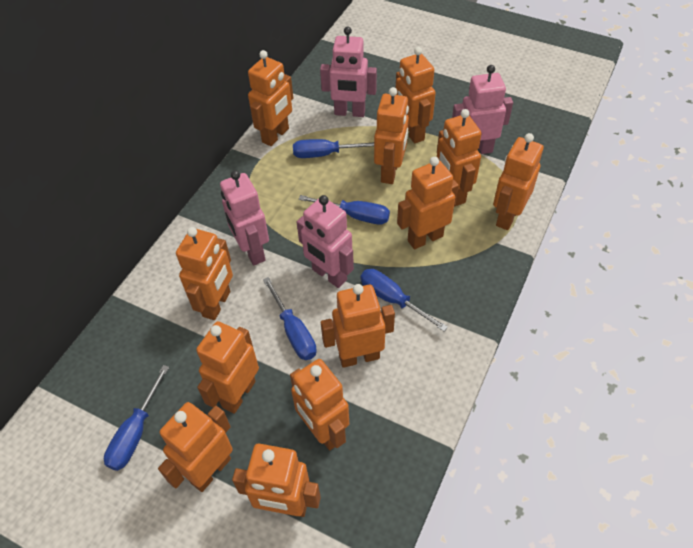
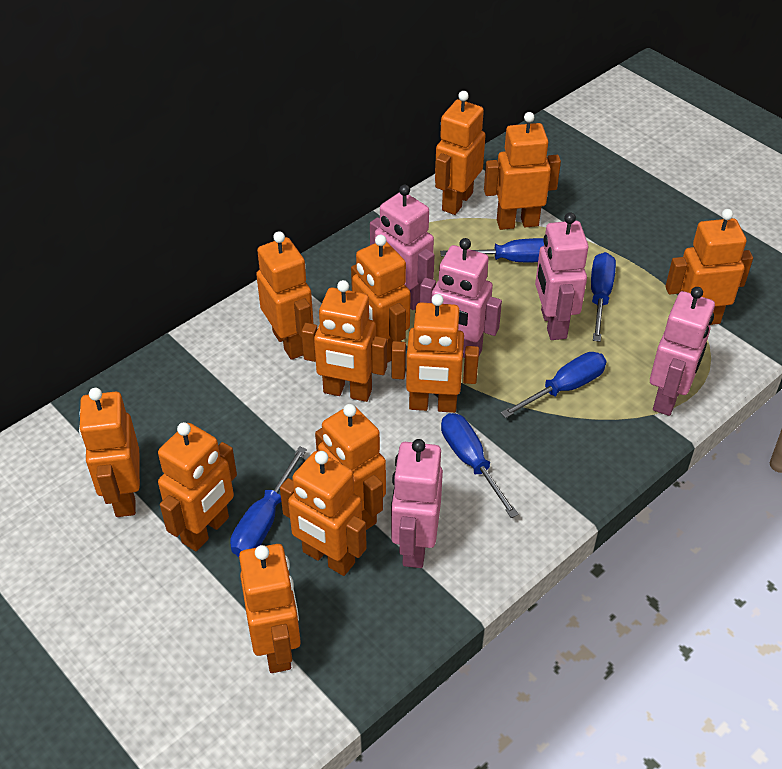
pink robot: 4 -> 5

